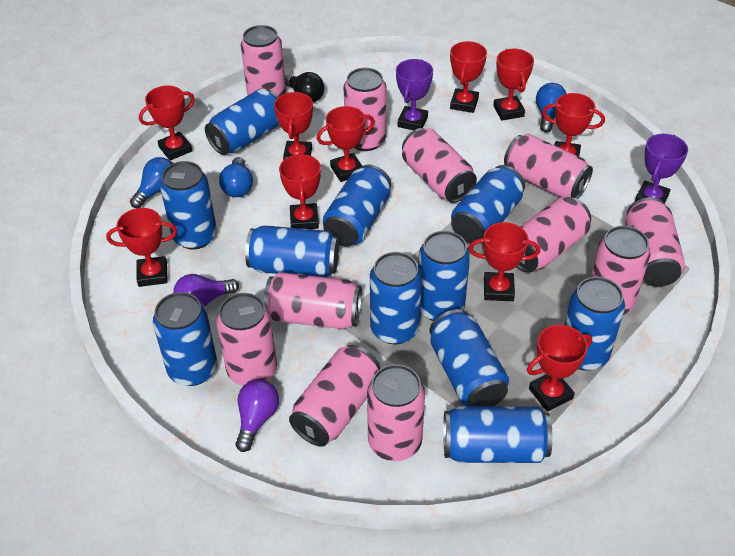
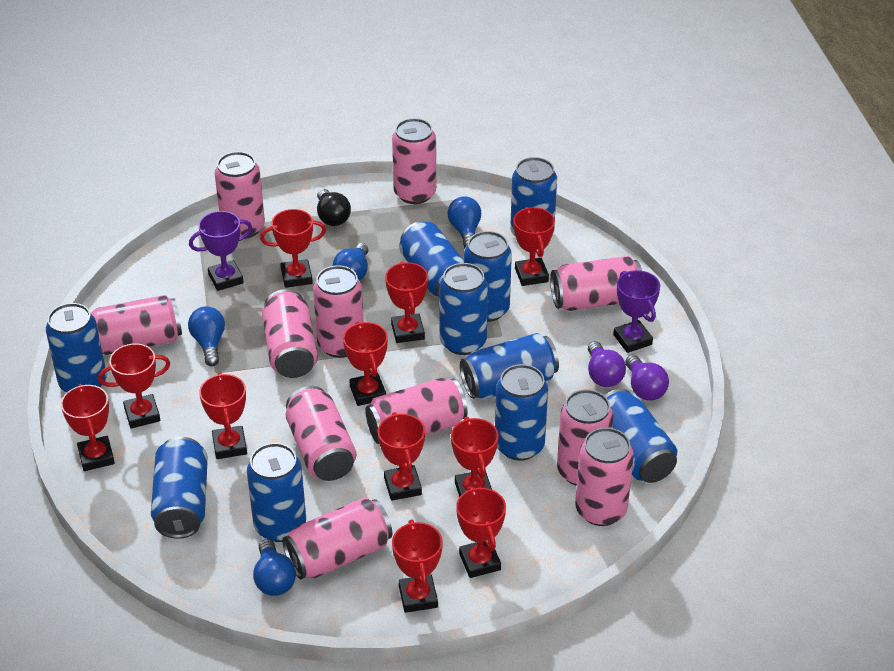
blue can: 11 -> 10
blue light bulb: 3 -> 4
red trophy: 10 -> 11

